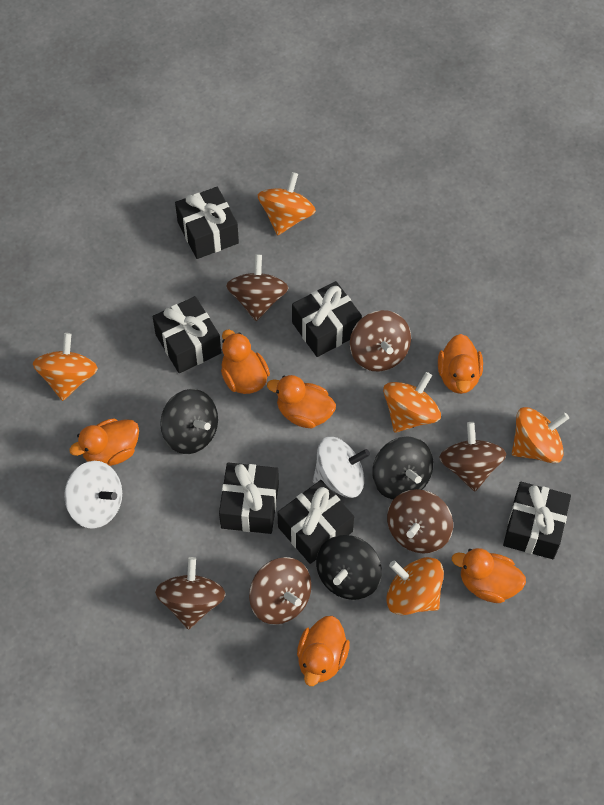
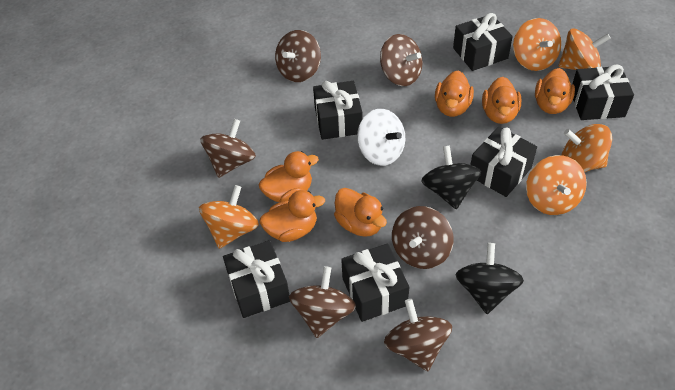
black spinning top: 3 -> 2
white spinning top: 2 -> 1

